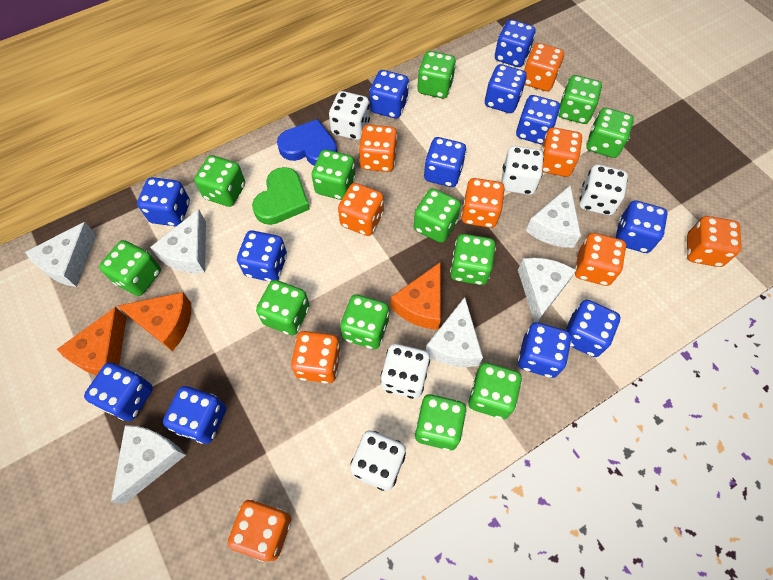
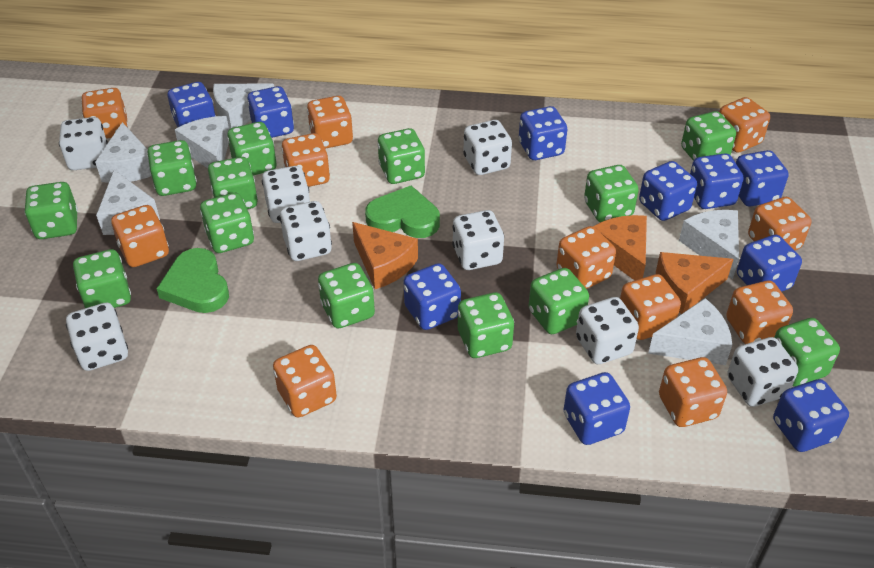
blue dice: 12 -> 10
blue heart: 1 -> 0
green dice: 12 -> 13
green heart: 1 -> 2
orange dice: 9 -> 11
white dice: 5 -> 8

